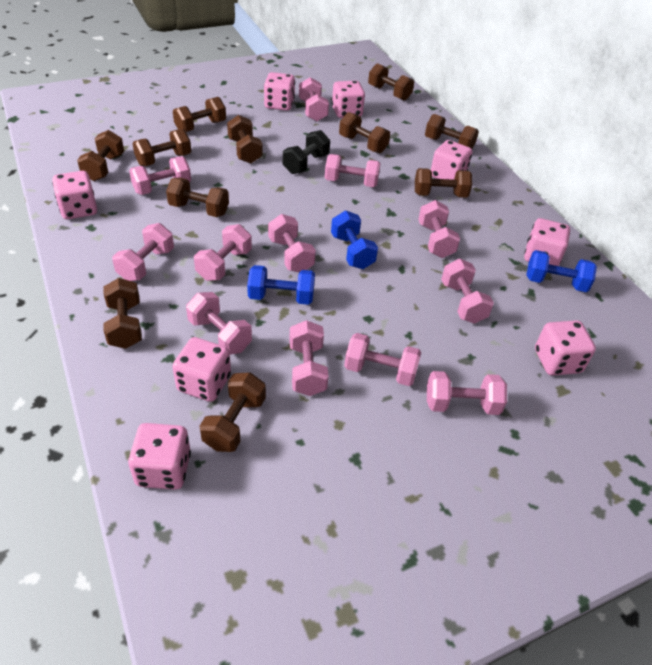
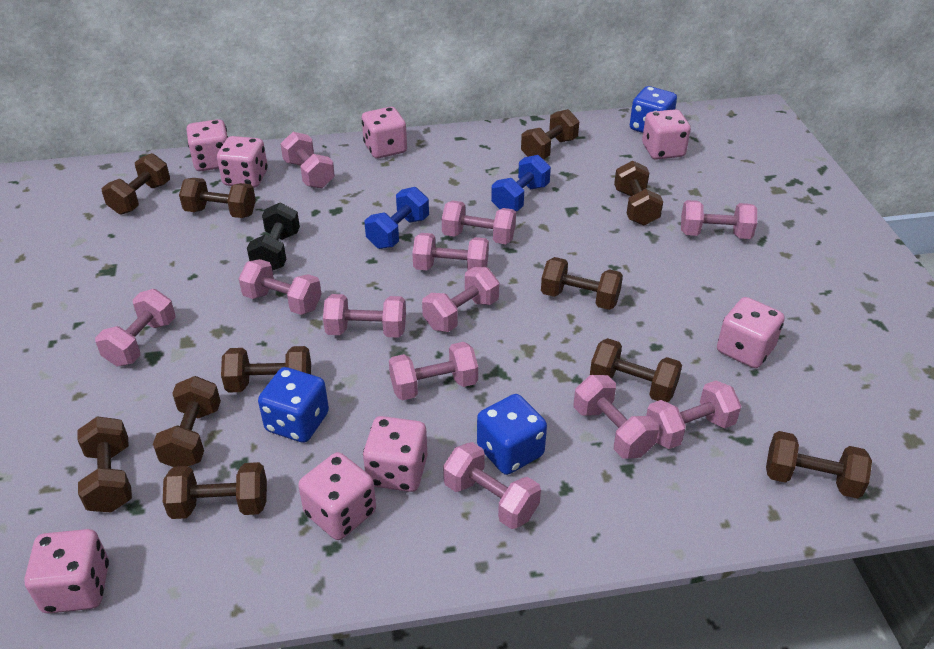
blue dice: 0 -> 3
blue dumbbell: 3 -> 2

